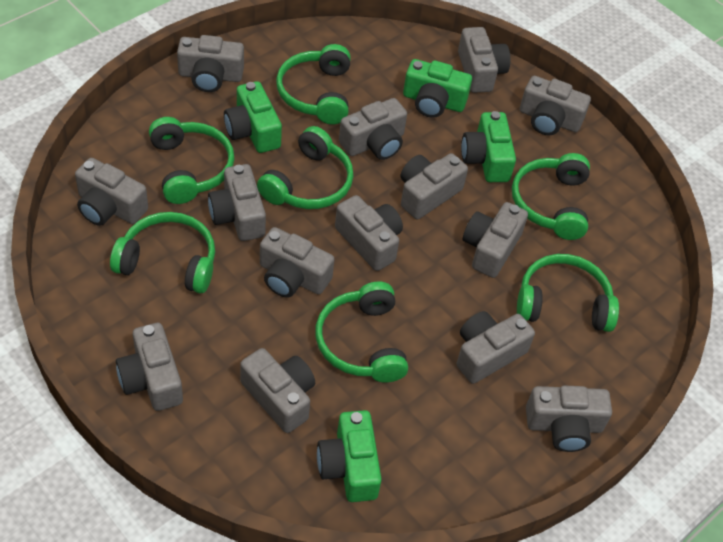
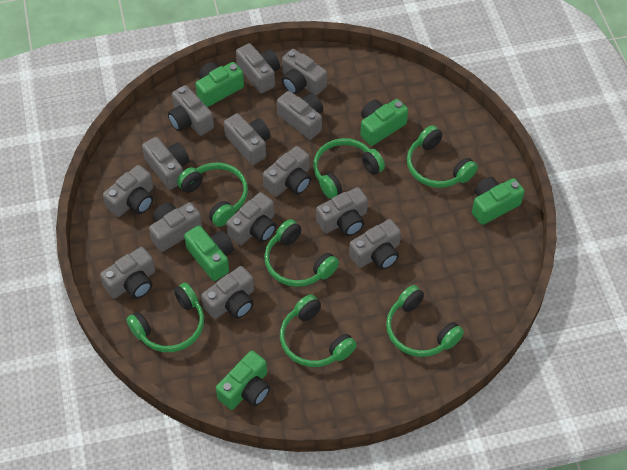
green camera: 4 -> 5

